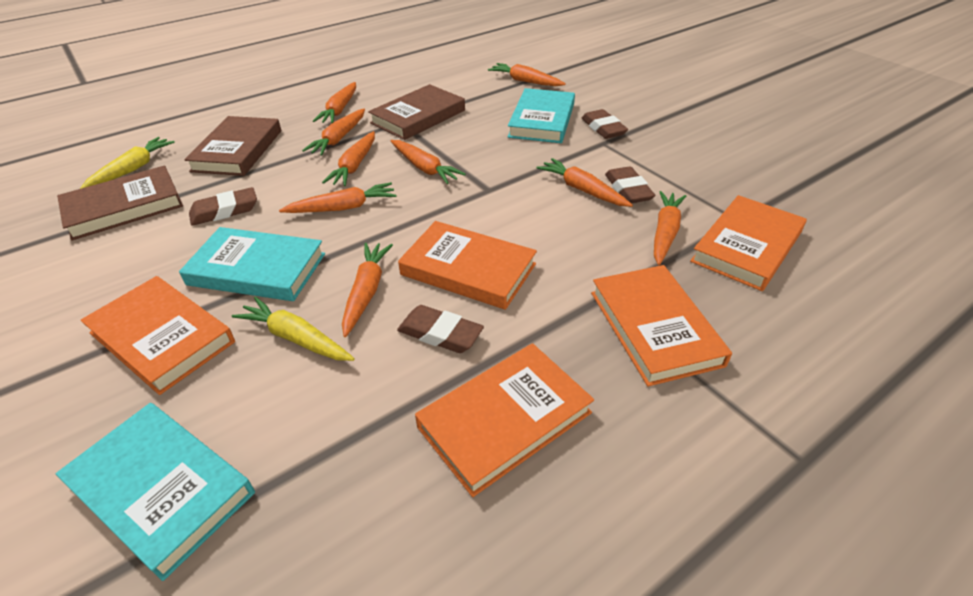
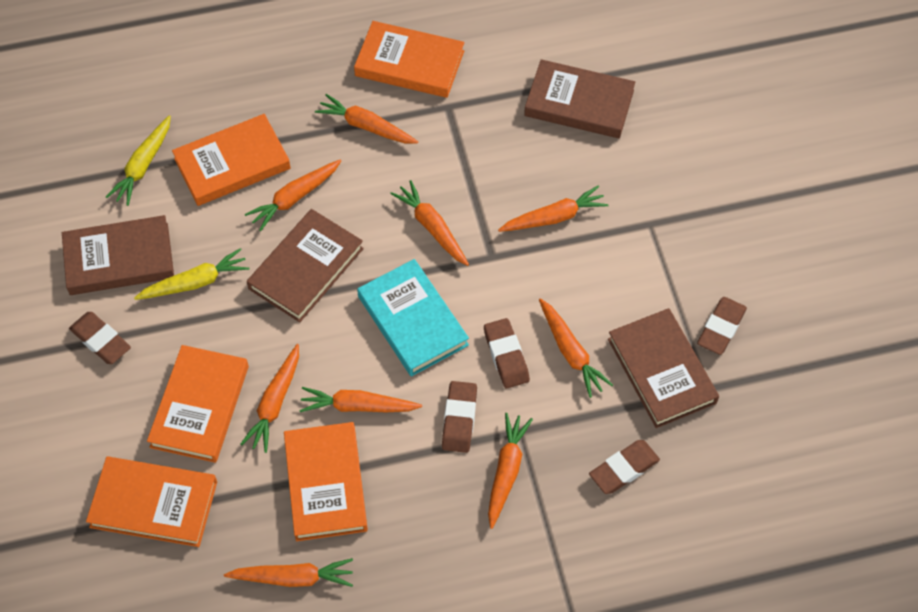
brown book: 3 -> 4
brown eraser: 4 -> 5
turquoise book: 3 -> 1

